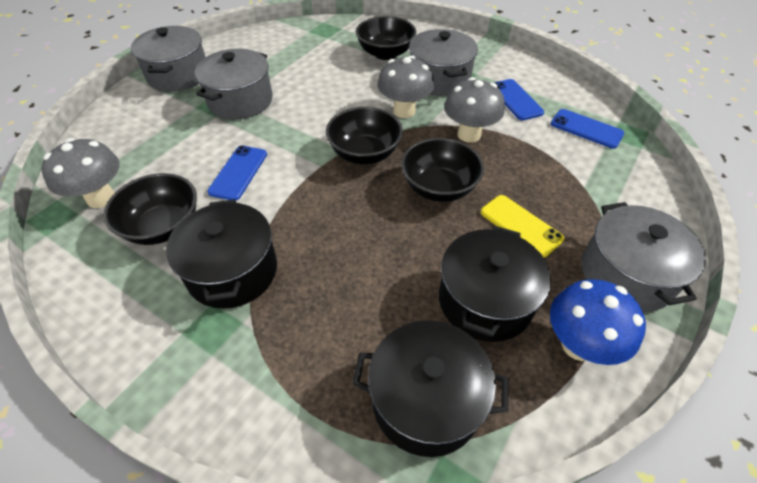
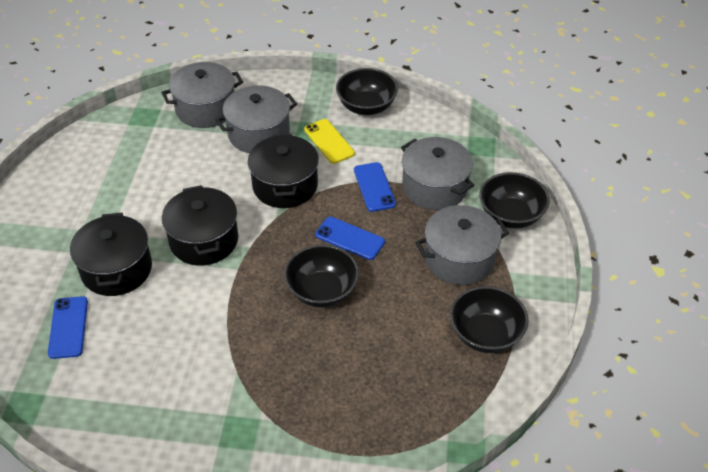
blue mushroom: 1 -> 0
grey mushroom: 3 -> 0

